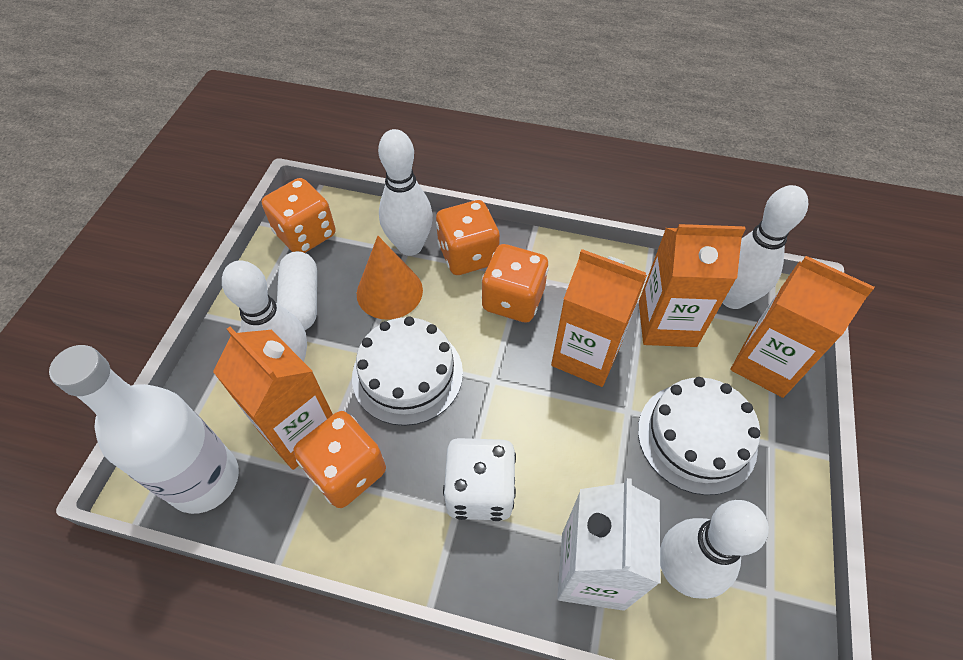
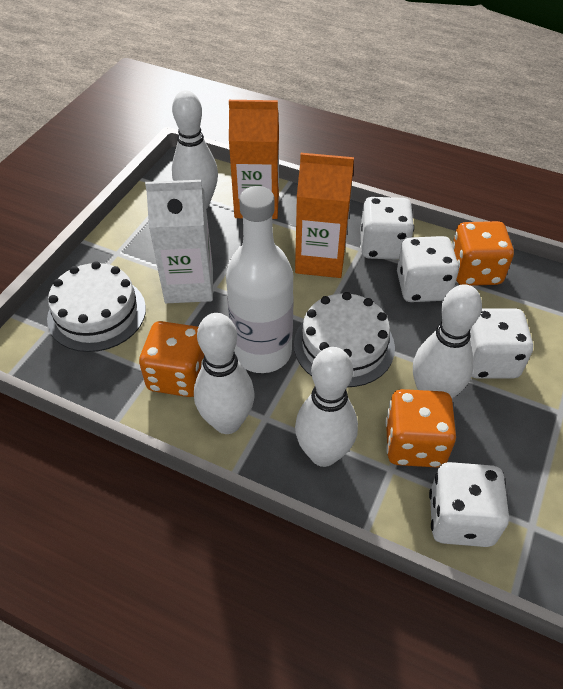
orange carton: 4 -> 2
orange cone: 1 -> 0
orange dice: 4 -> 3
white capsule: 1 -> 0
white dice: 1 -> 4

